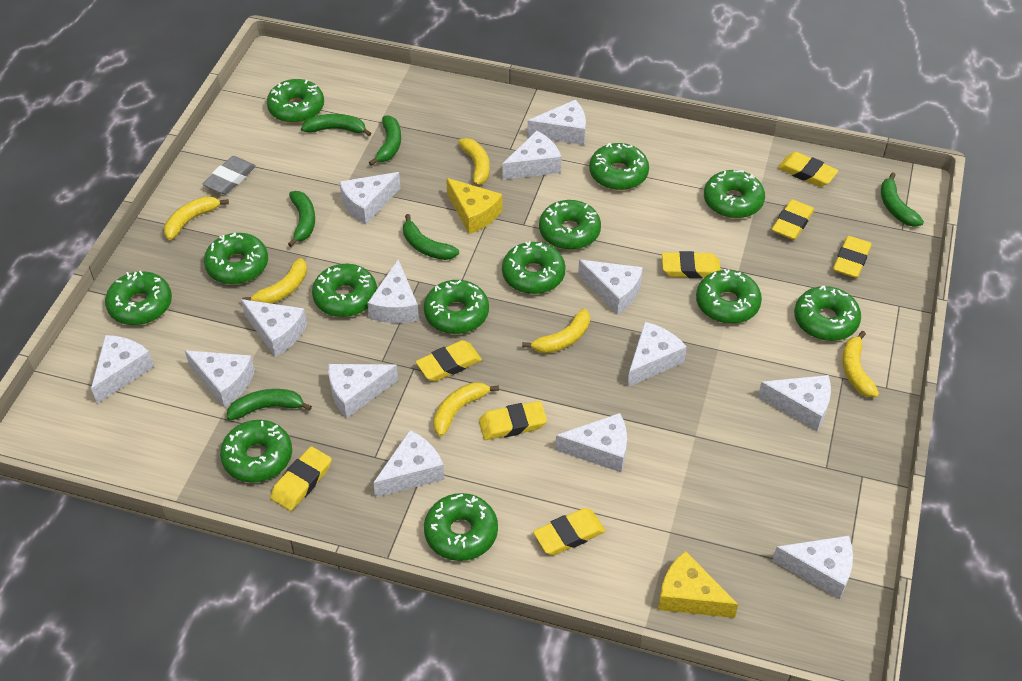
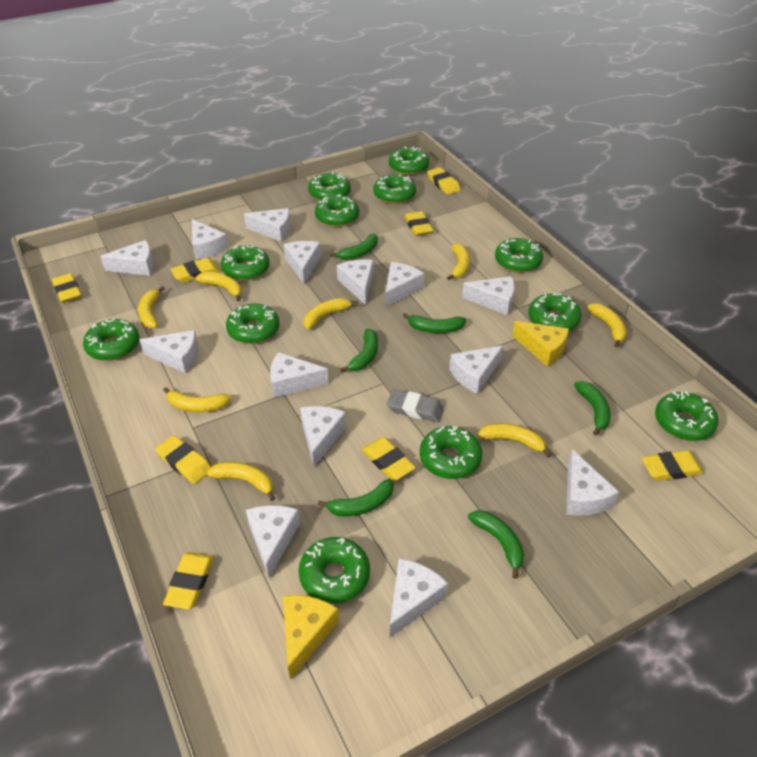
green donut: 13 -> 12
yellow banana: 6 -> 8

